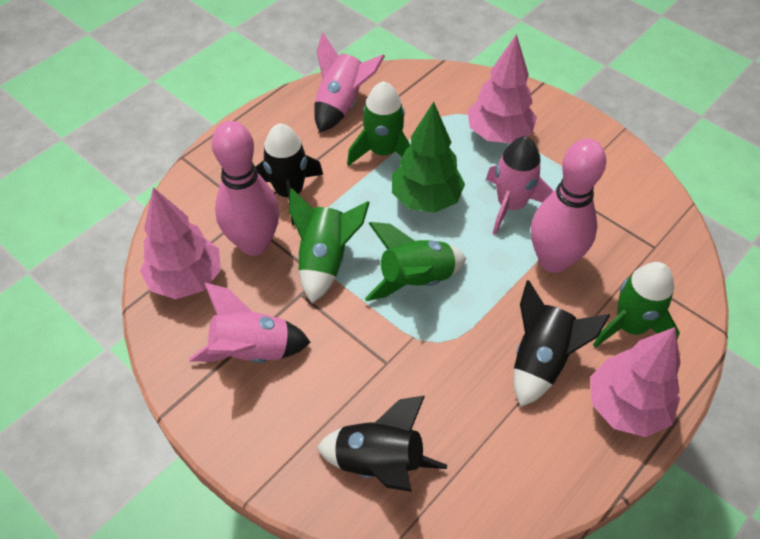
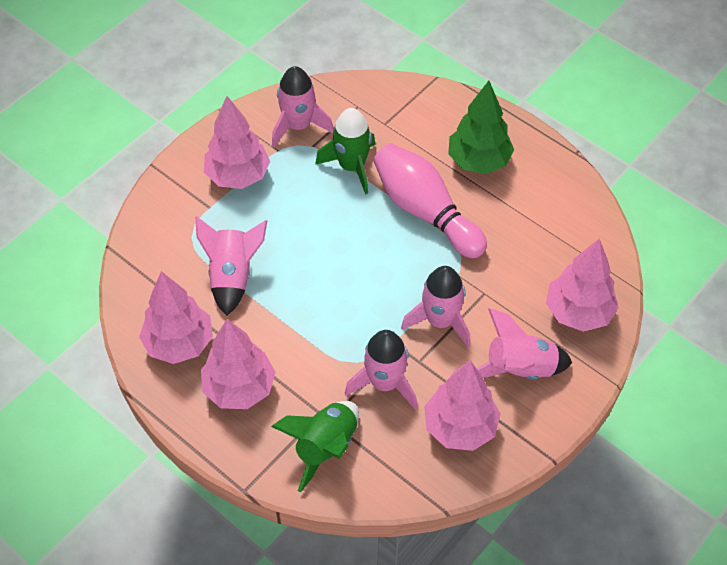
black rocket: 3 -> 0
green rocket: 4 -> 2
pink bowling pin: 2 -> 1
pink rocket: 3 -> 5
pink tree: 3 -> 5

